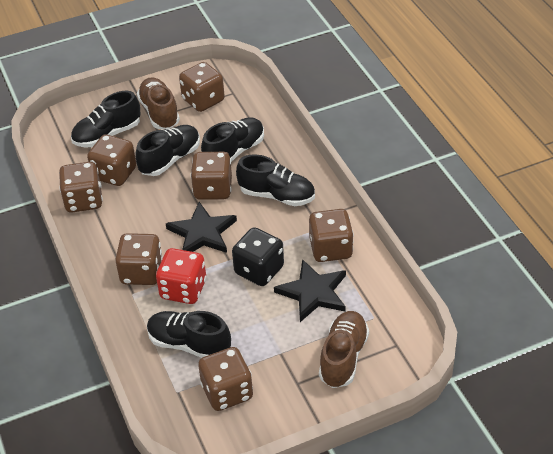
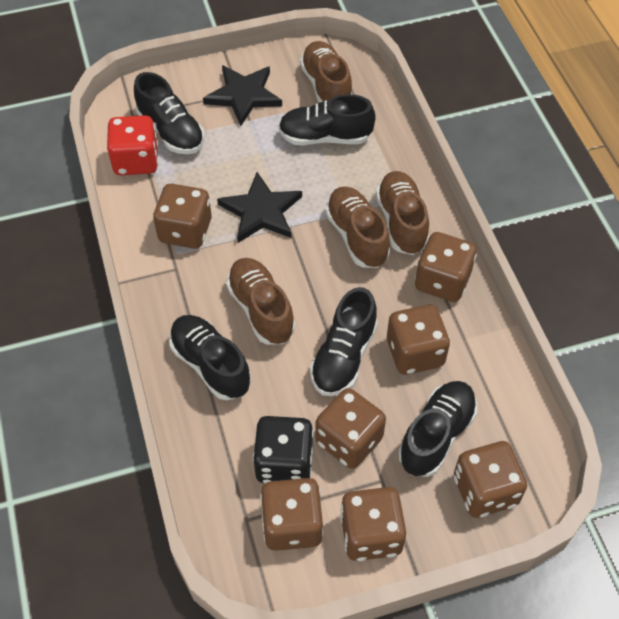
brown shoe: 2 -> 4

